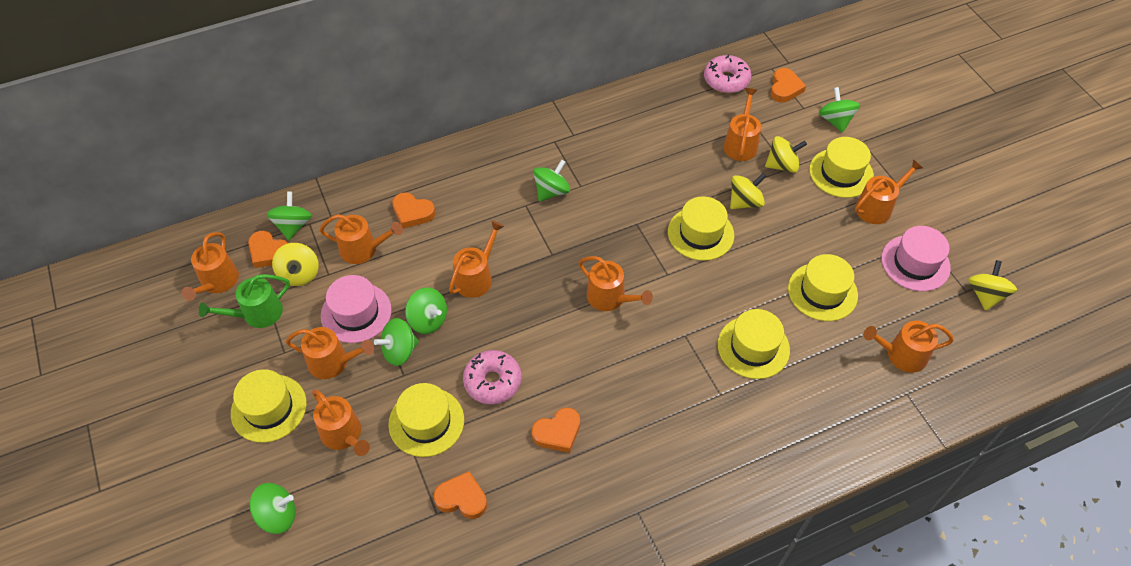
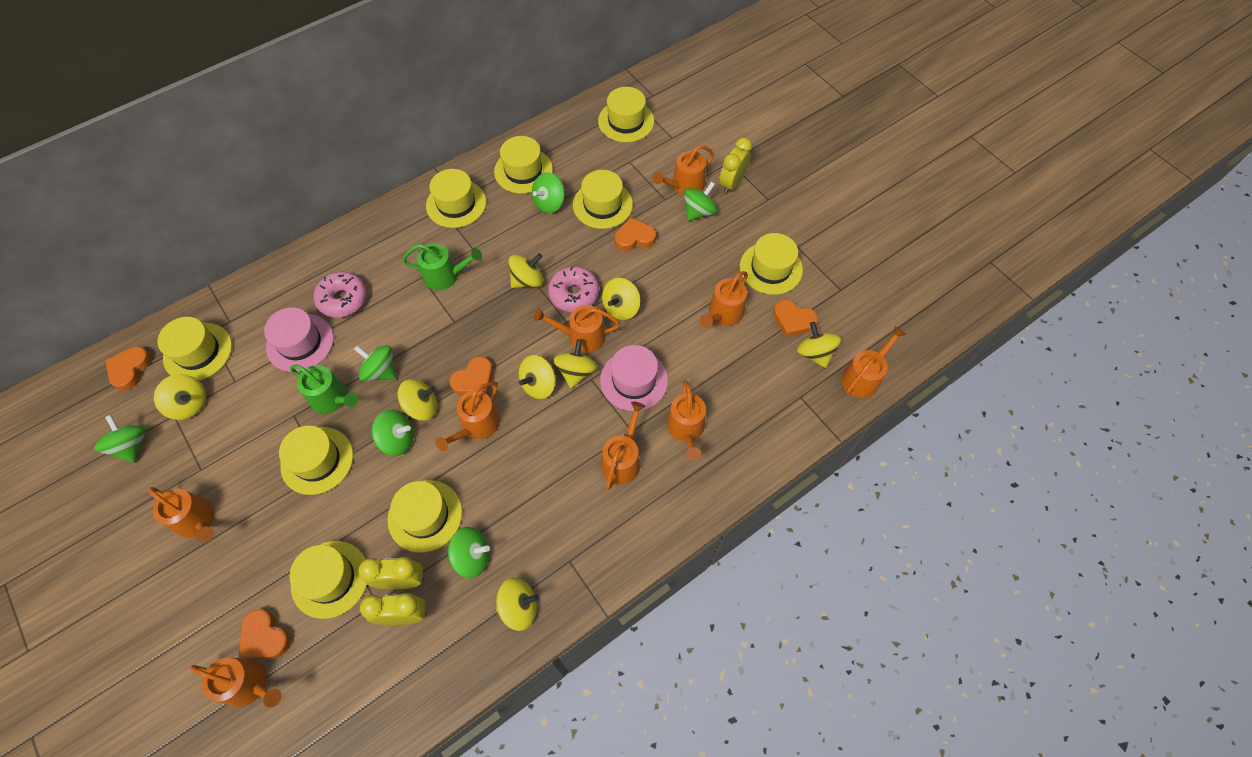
green watering can: 1 -> 2
yellow clock: 0 -> 3
yellow hat: 6 -> 9
yellow spinning top: 4 -> 8

